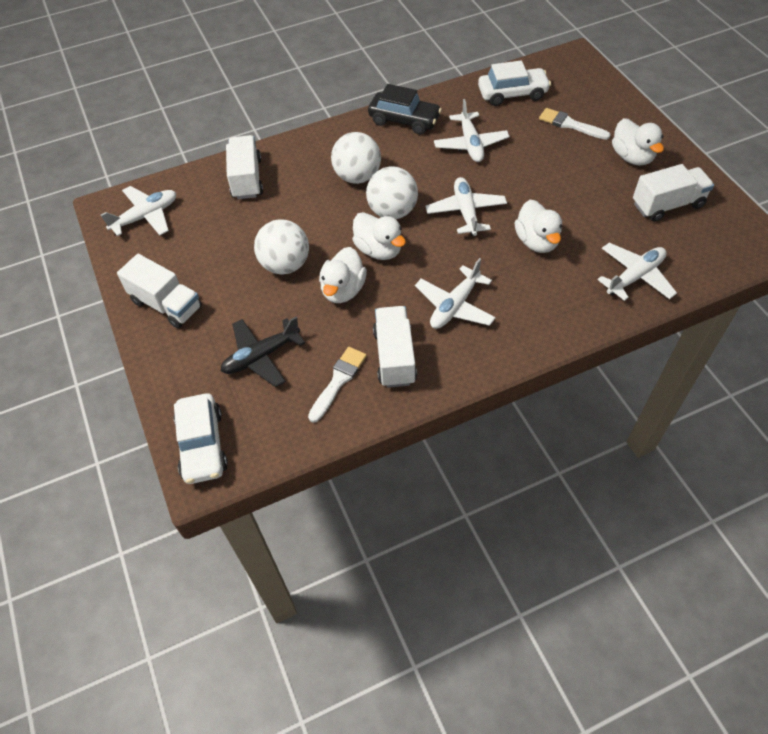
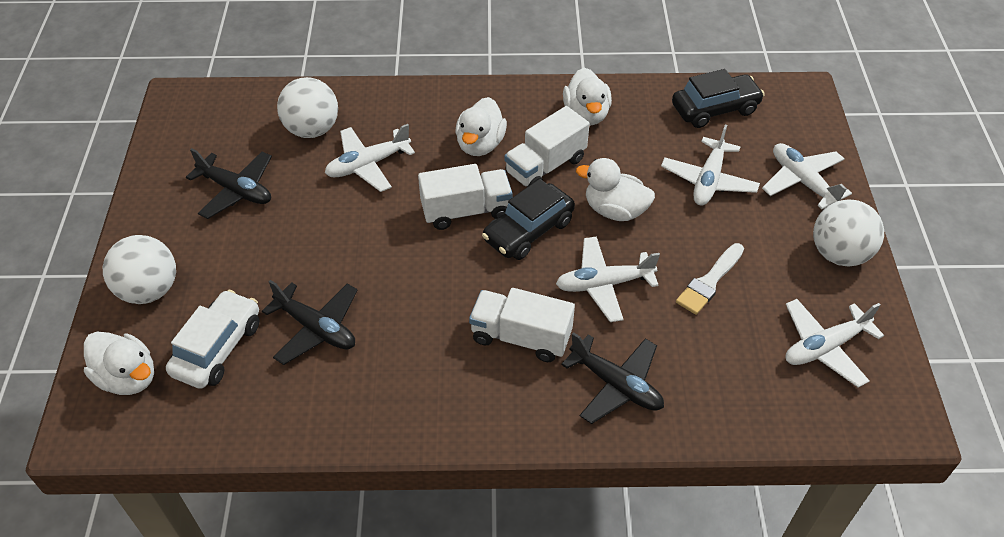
black car: 1 -> 2
black plane: 1 -> 3
white brush: 2 -> 1
white car: 2 -> 1
white truck: 4 -> 3

